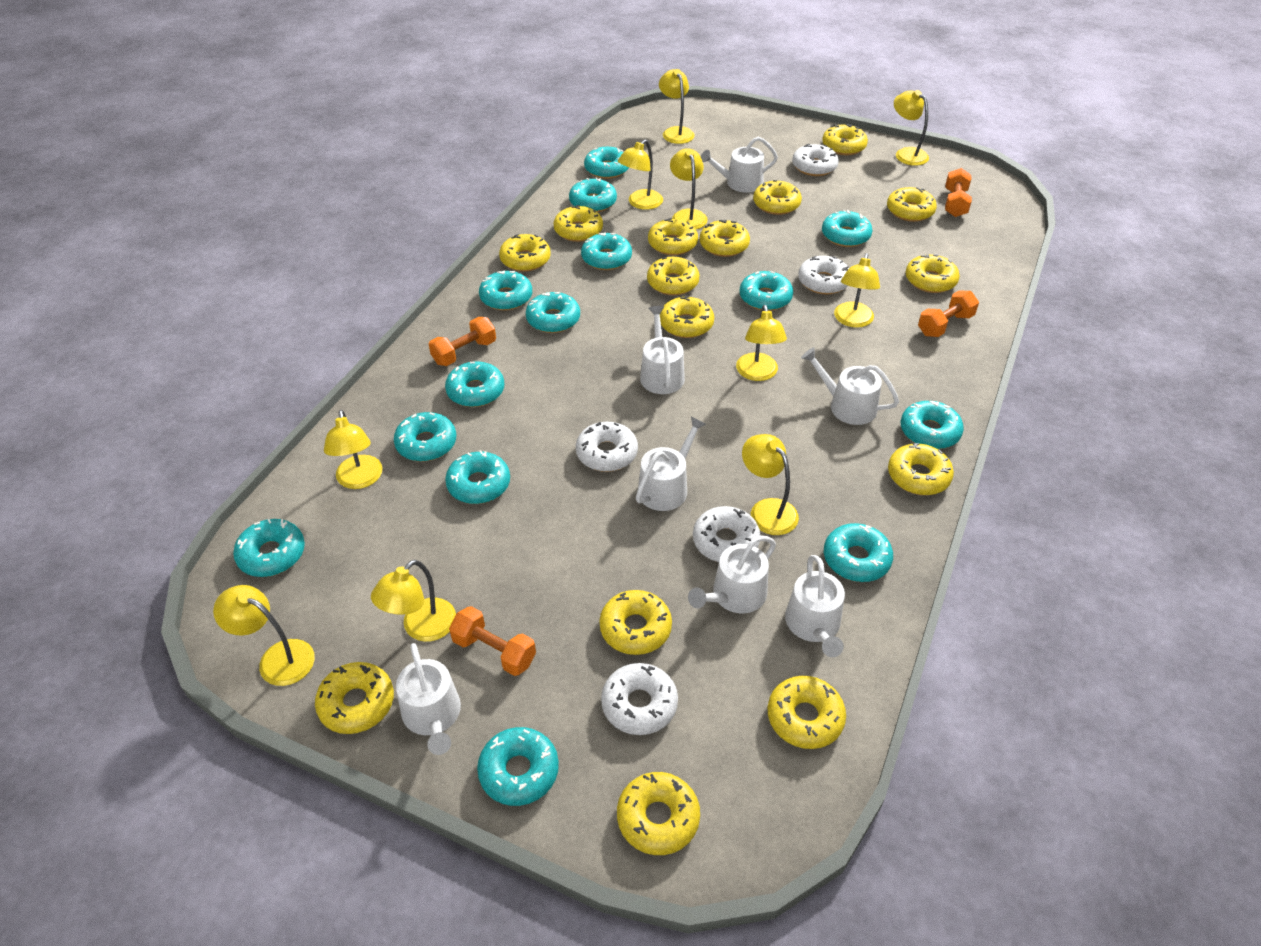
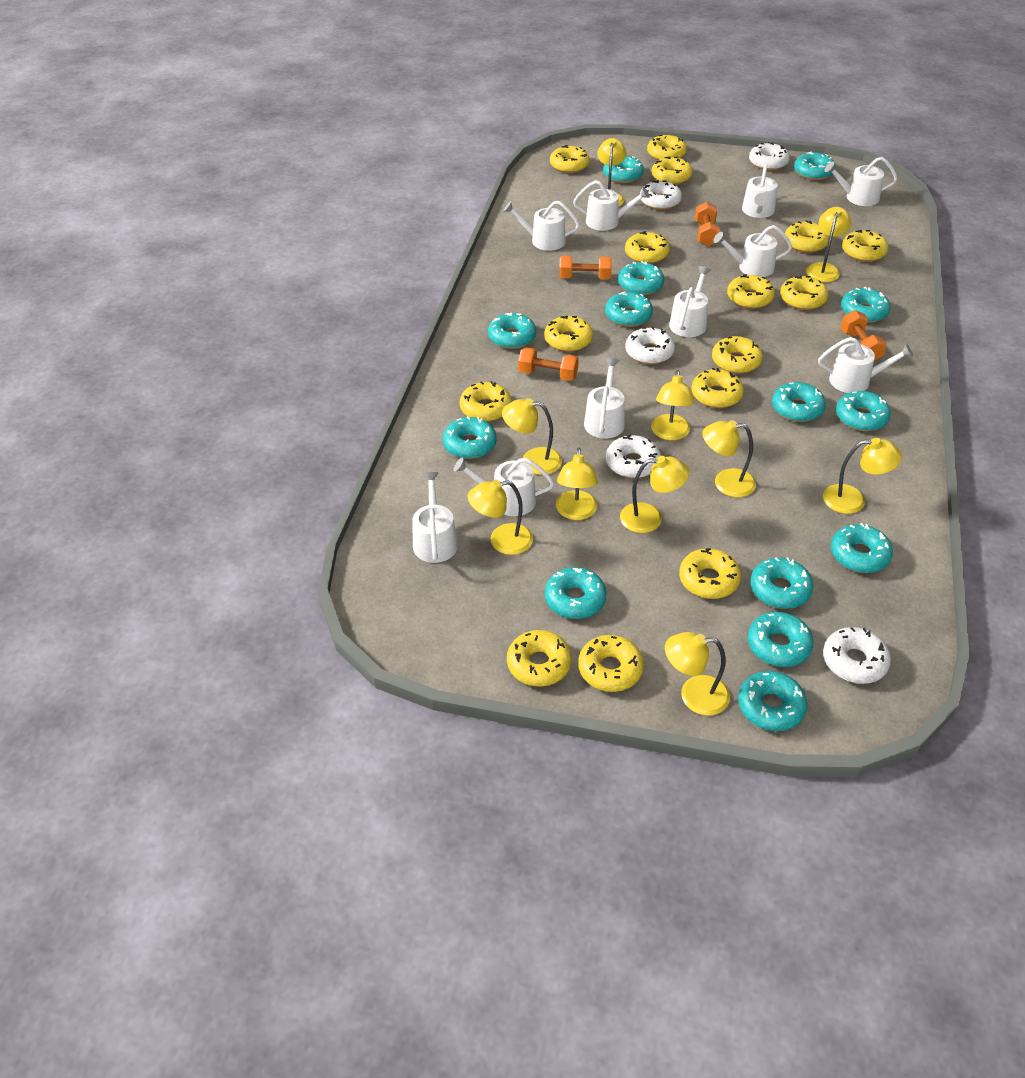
white watering can: 7 -> 10

